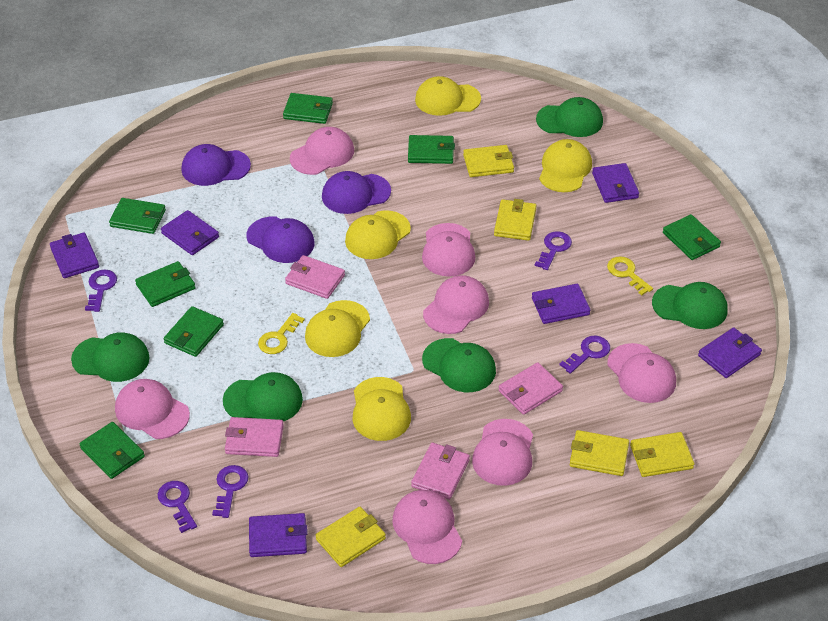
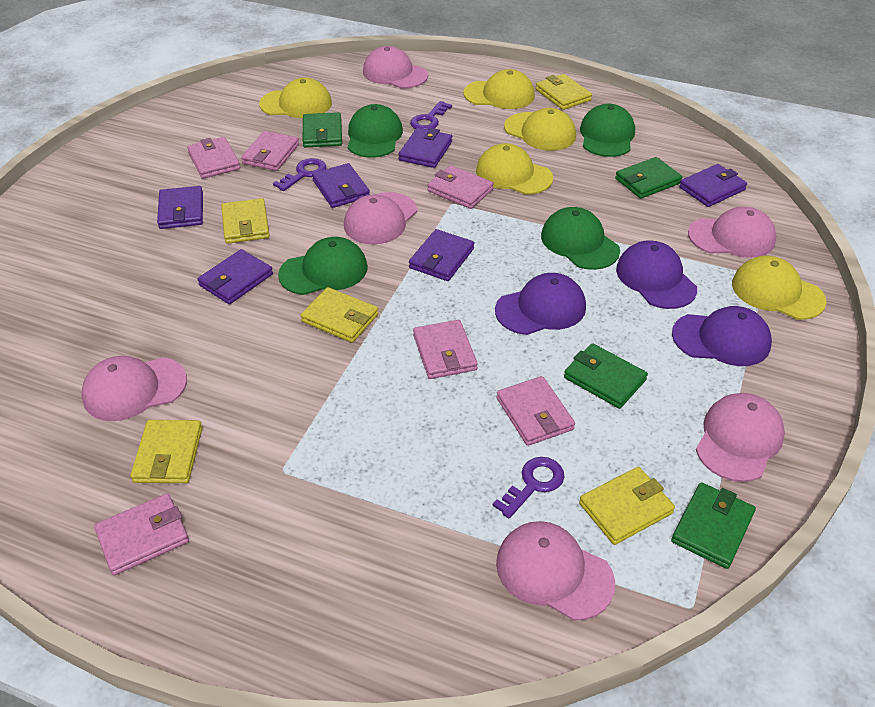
green cap: 5 -> 4
green wallet: 7 -> 4
pink cap: 7 -> 6
pink wallet: 4 -> 6
purple key: 5 -> 3
yellow key: 2 -> 0

